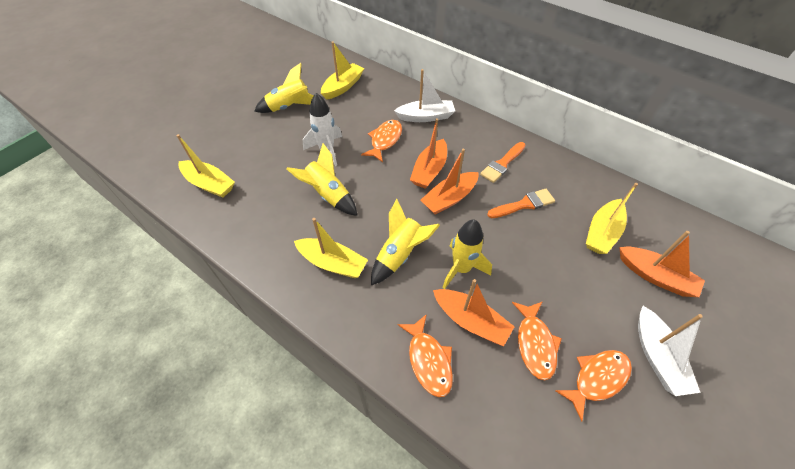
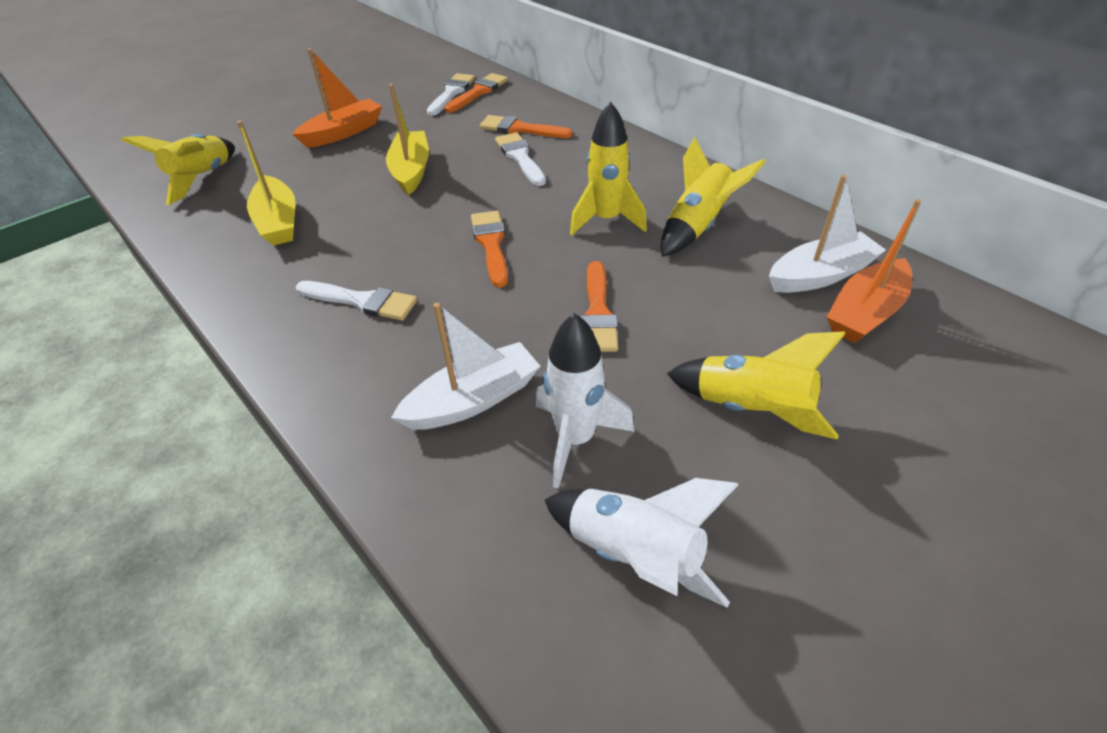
orange boat: 4 -> 2
orange brush: 2 -> 4
orange fish: 4 -> 0
white brush: 0 -> 3
white rocket: 1 -> 2
yellow boat: 4 -> 2

